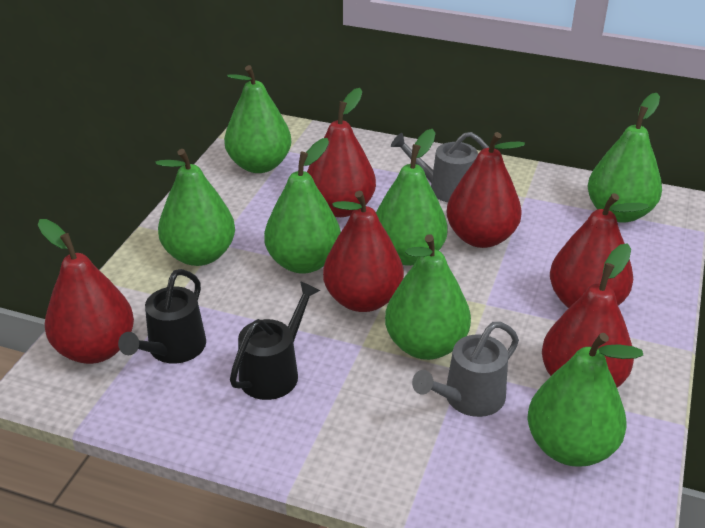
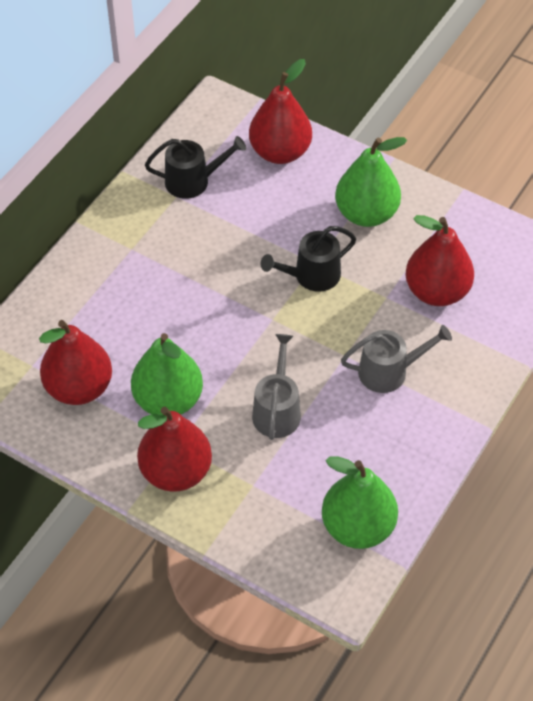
green pear: 7 -> 3
red pear: 6 -> 4

